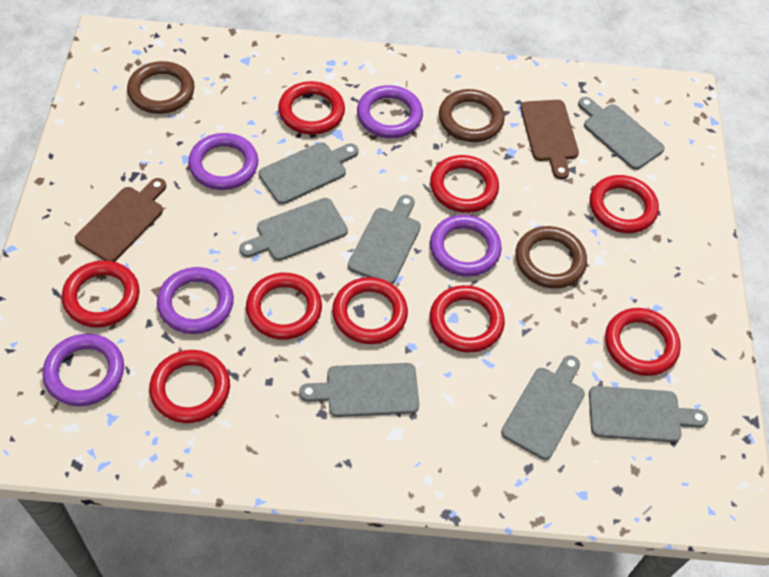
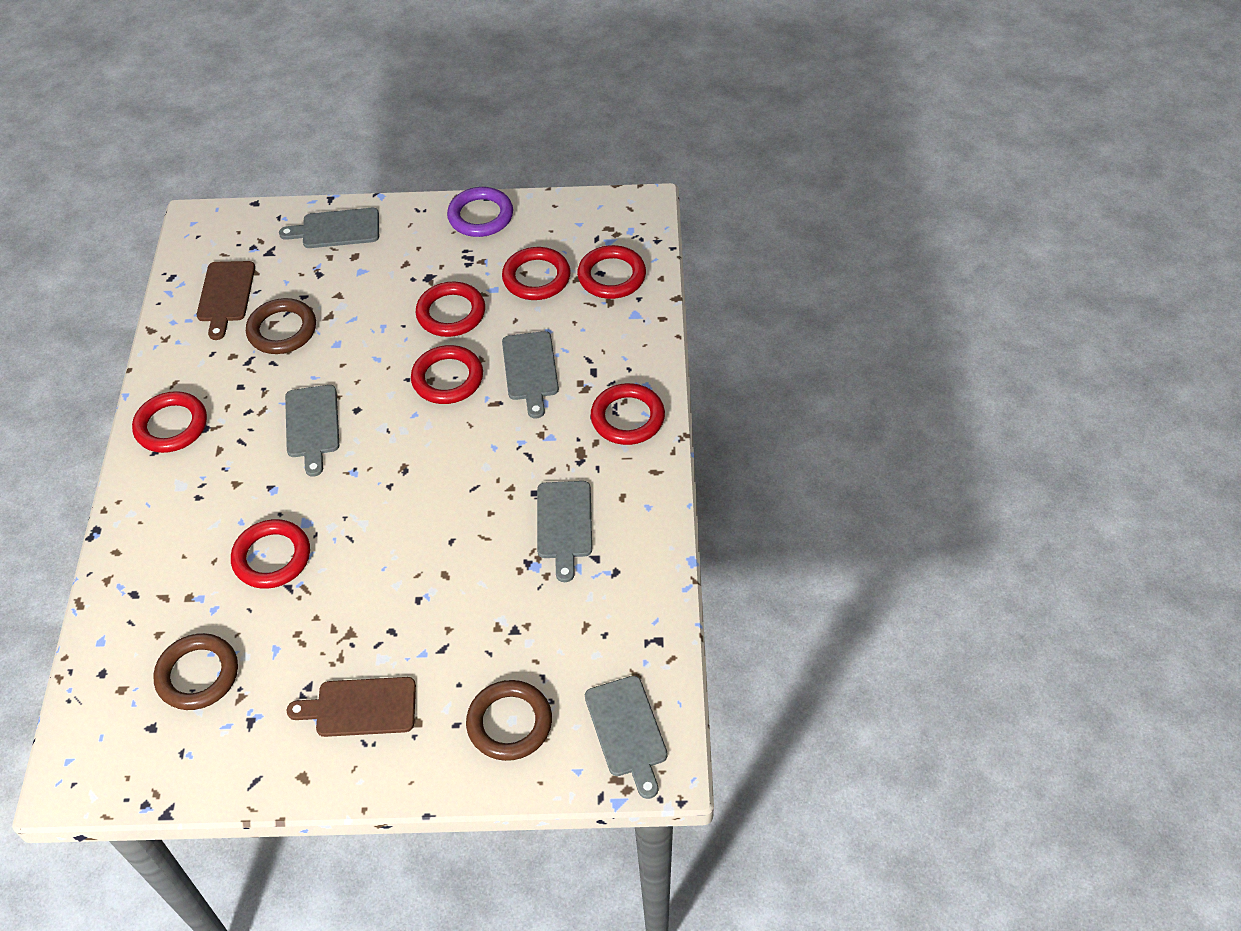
grey cutting board: 7 -> 5
purple ring: 5 -> 1
red ring: 9 -> 7

